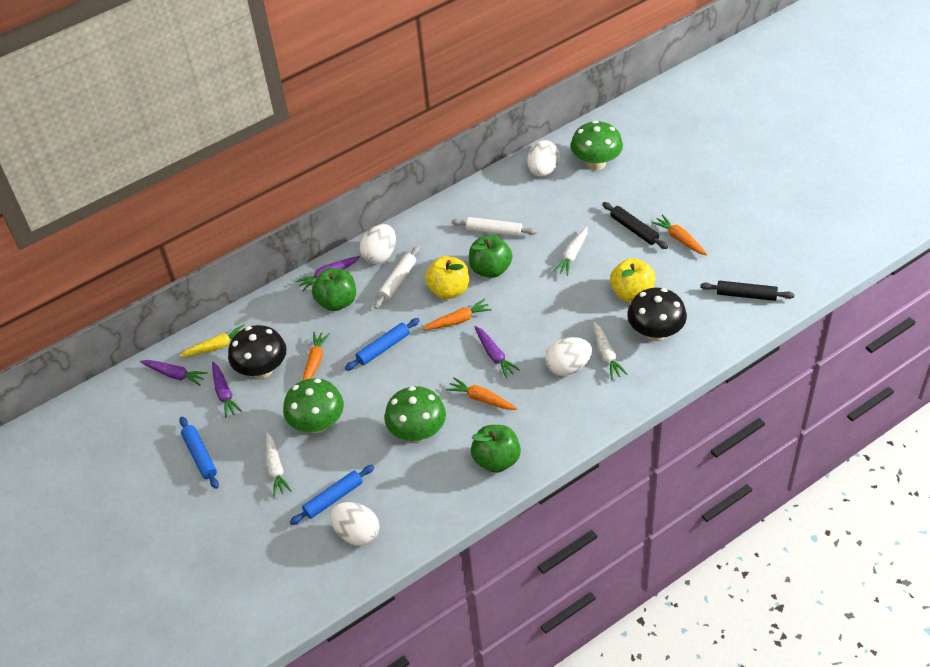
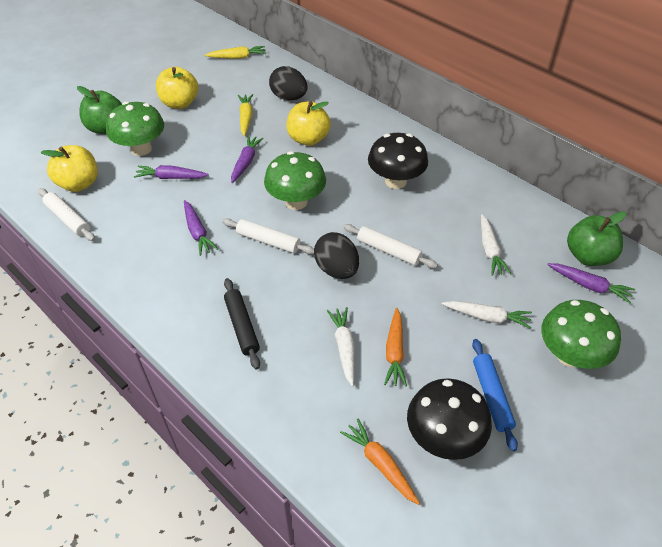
black egg: 0 -> 2
black rolling pin: 2 -> 1
blue rolling pin: 3 -> 1
green apple: 3 -> 2
orange carrot: 4 -> 2
white egg: 4 -> 0
white rolling pin: 2 -> 3
yellow apple: 2 -> 3
yellow carrot: 1 -> 2

